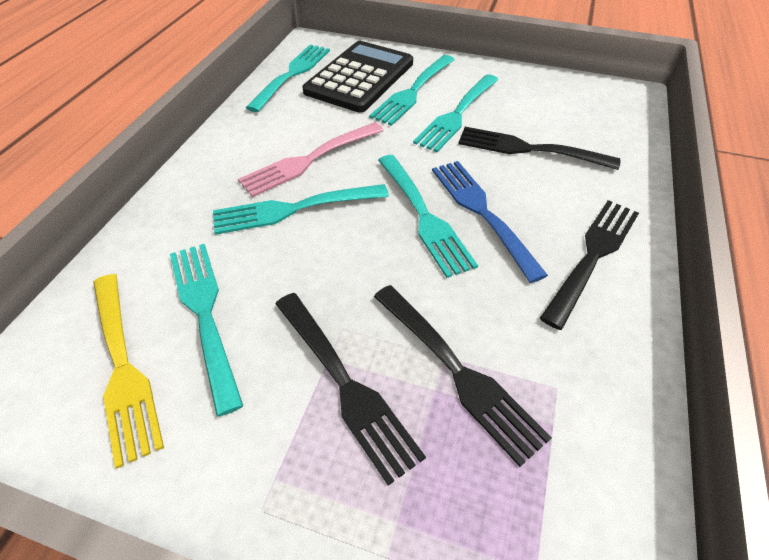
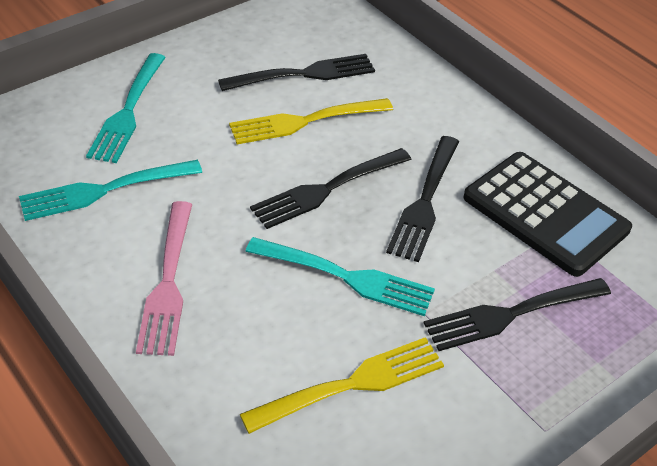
blue fork: 1 -> 0
turquoise fork: 6 -> 3
yellow fork: 1 -> 2

